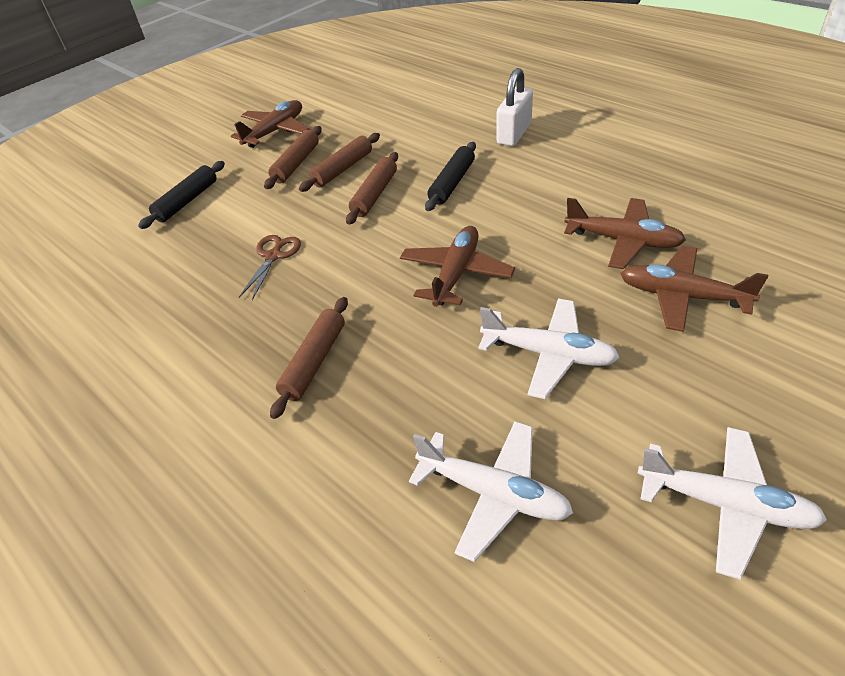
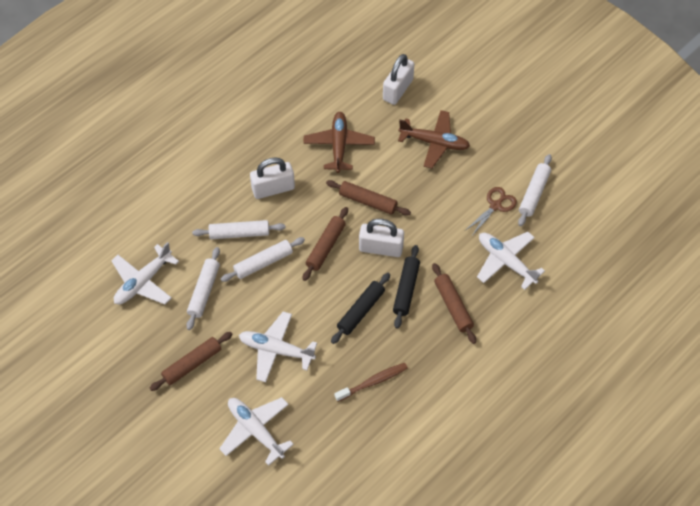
brown plane: 4 -> 2
brown toothbrush: 0 -> 1
white padlock: 1 -> 3
white plane: 3 -> 4
white rolling pin: 0 -> 4

